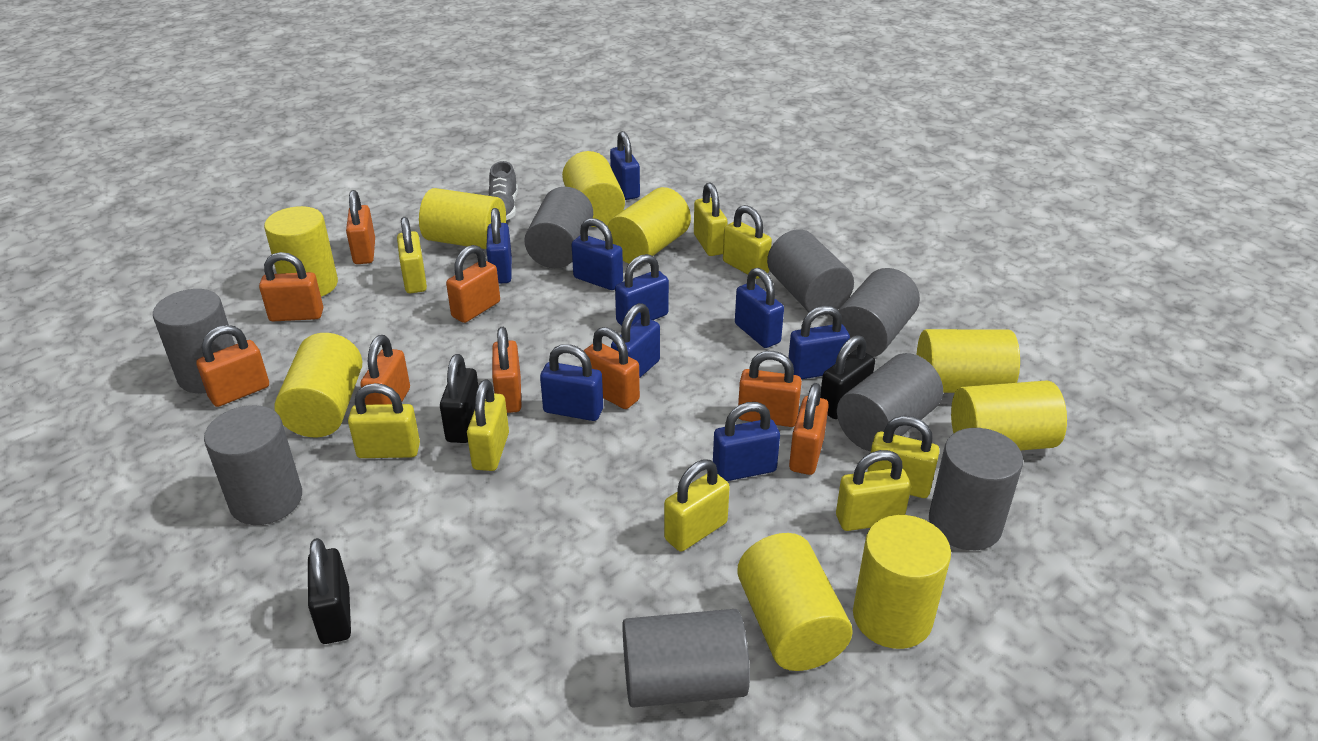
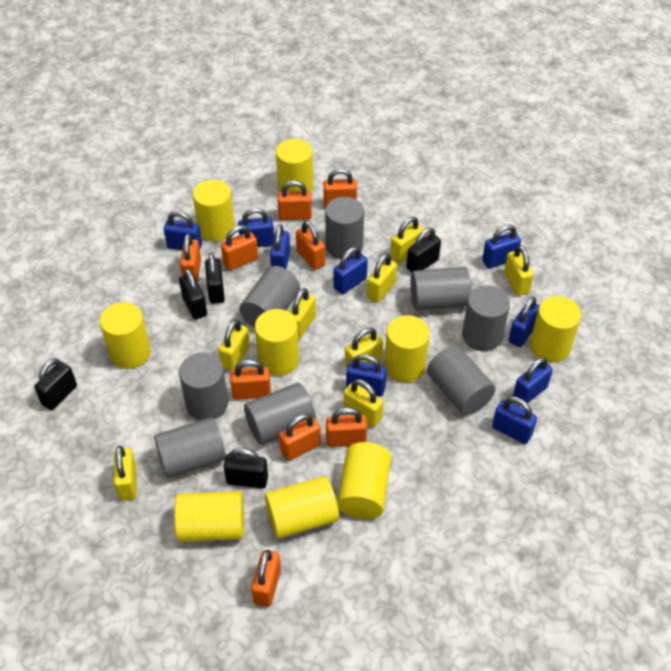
black padlock: 3 -> 5
grey shoe: 1 -> 0

